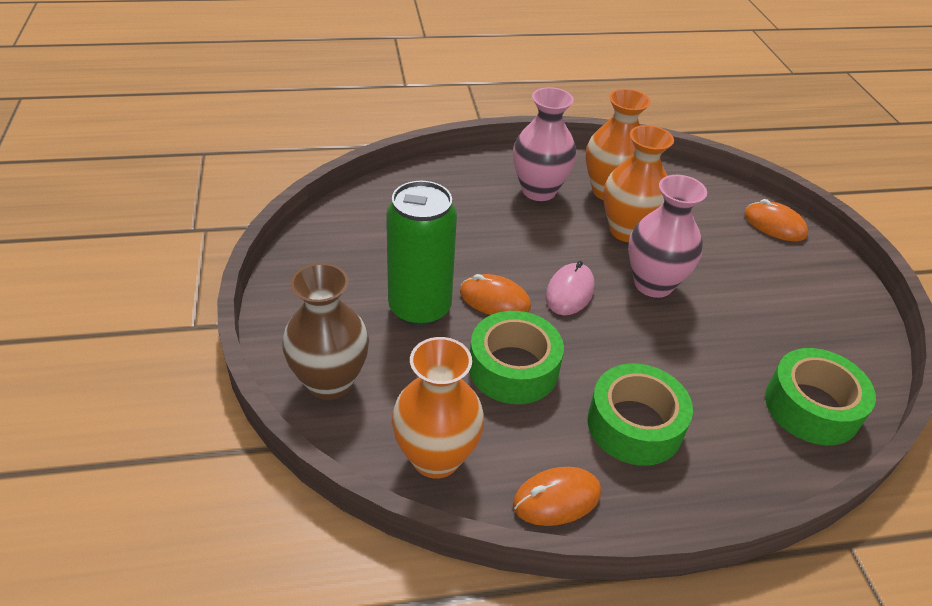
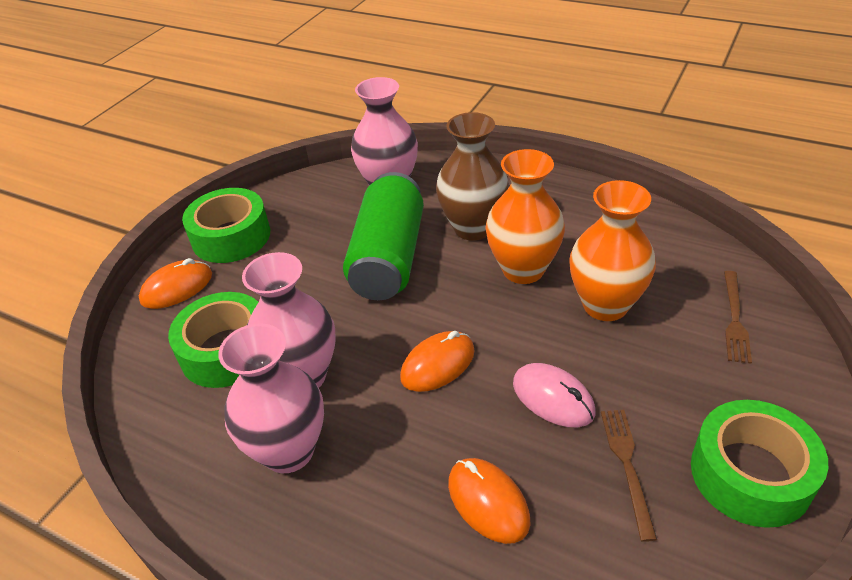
brown fork: 0 -> 2
orange vase: 3 -> 2
pink vase: 2 -> 3

